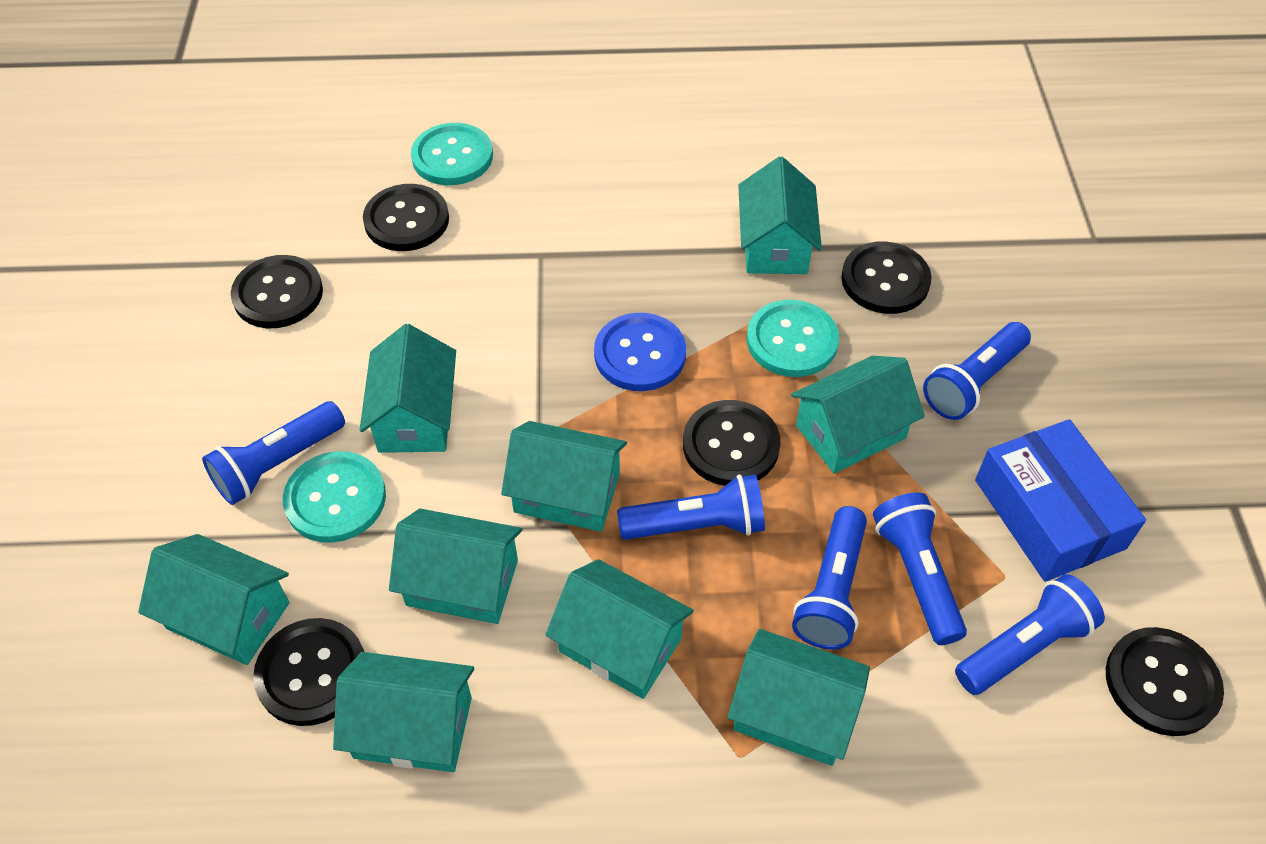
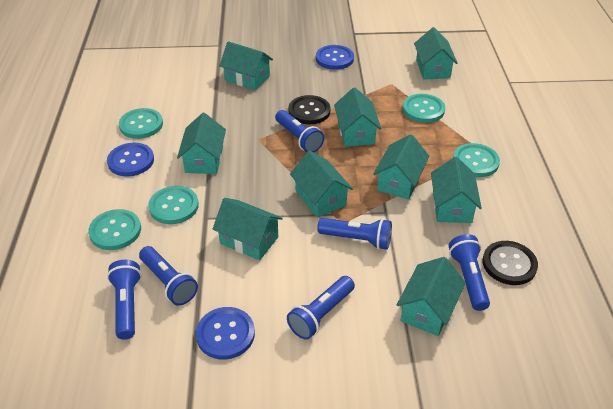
black button: 6 -> 2
blue box: 1 -> 0
blue button: 1 -> 3
turquoise button: 3 -> 5

